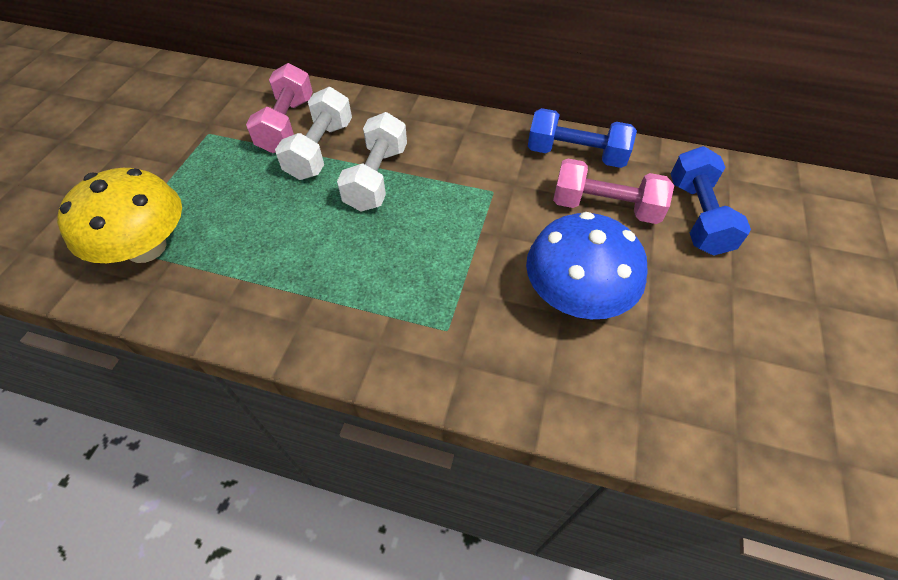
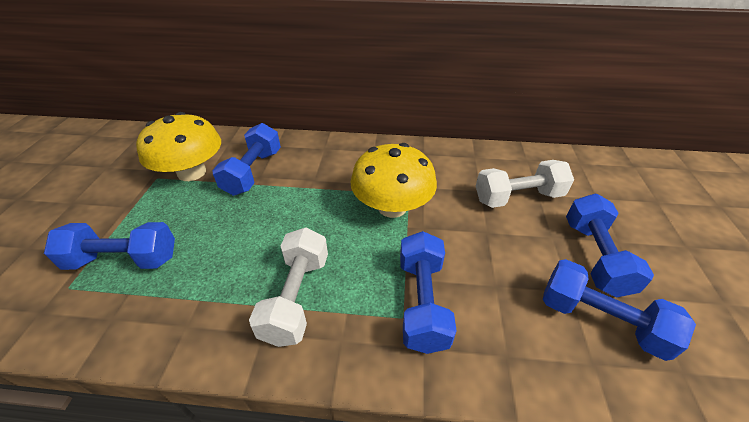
blue dumbbell: 2 -> 5
blue mushroom: 1 -> 0
pink dumbbell: 2 -> 0
yellow mushroom: 1 -> 2

